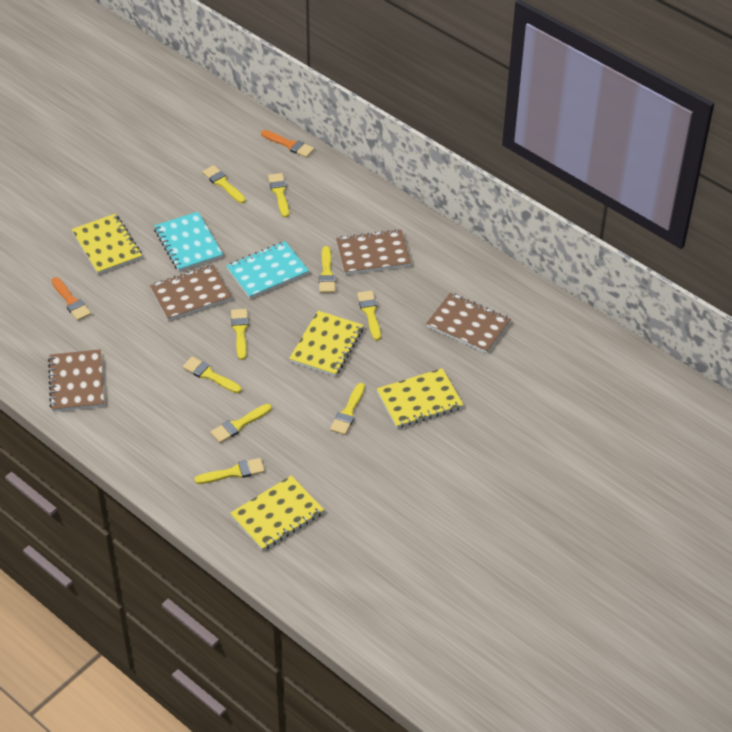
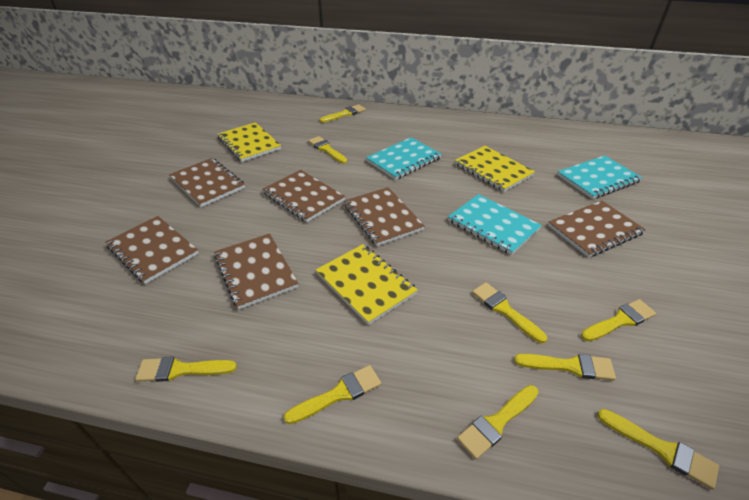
brown notebook: 4 -> 6
orange brush: 2 -> 0
turquoise notebook: 2 -> 3
yellow notebook: 4 -> 3

